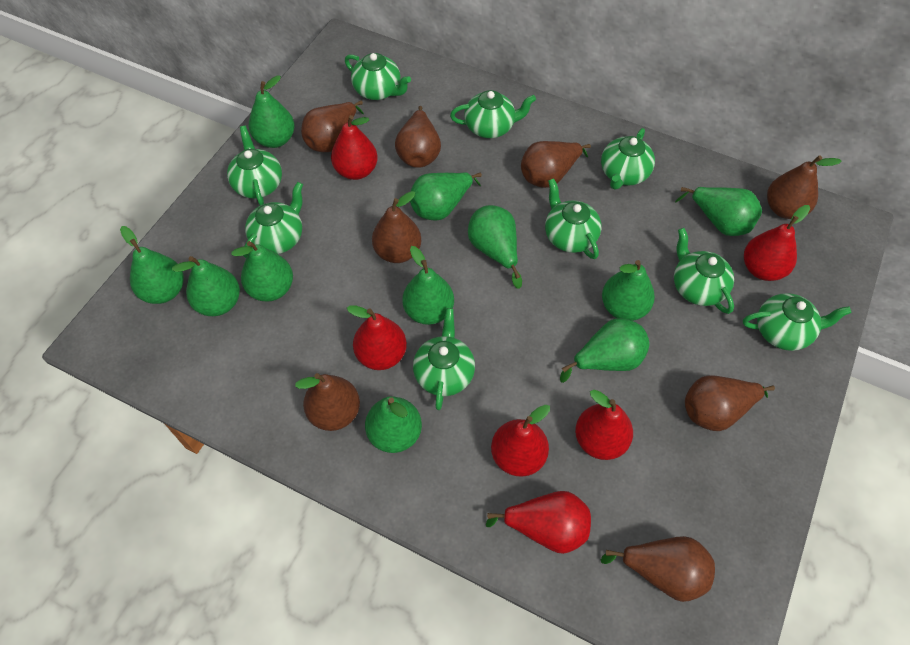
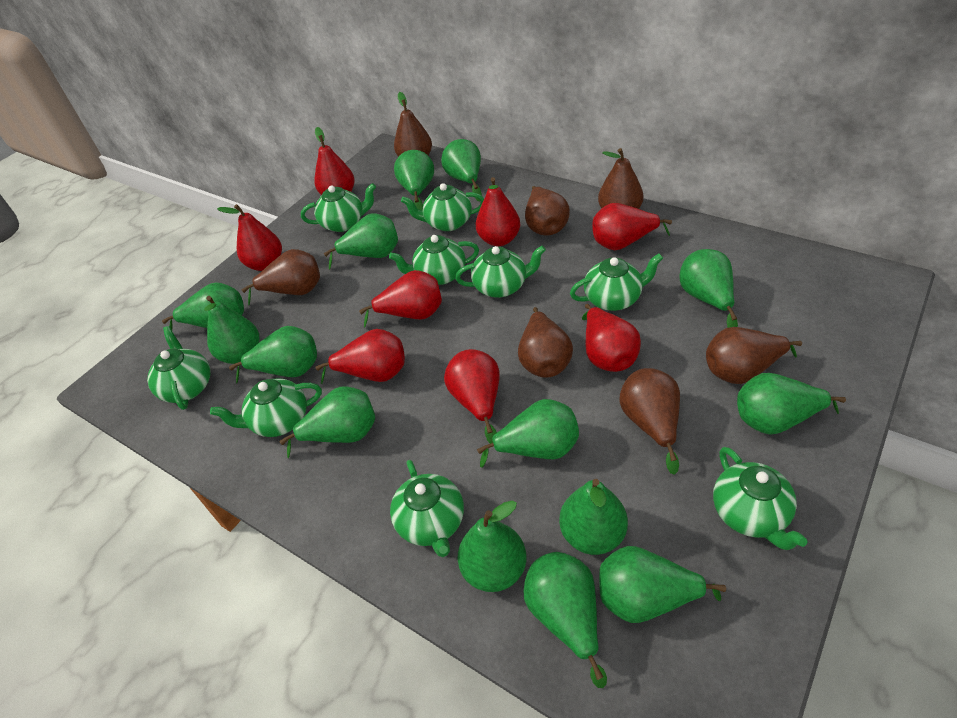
brown pear: 8 -> 7
green pear: 11 -> 14
red pear: 6 -> 8

